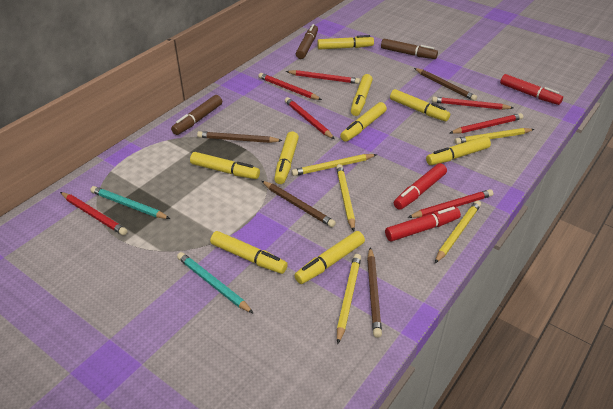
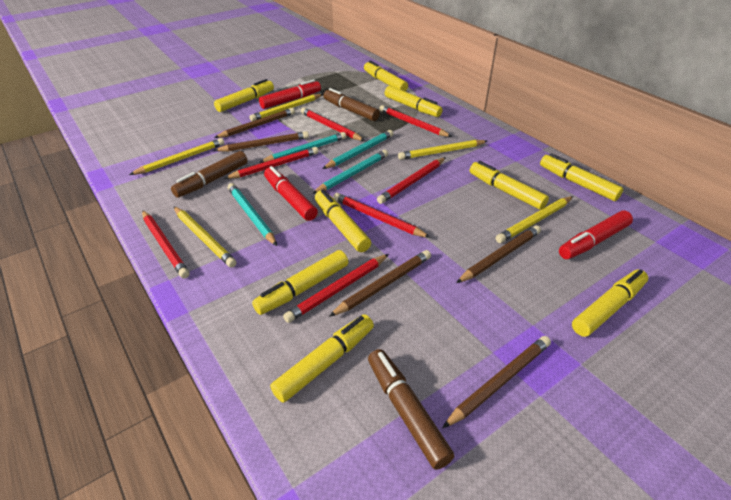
brown pencil: 4 -> 5
turquoise pencil: 2 -> 4

